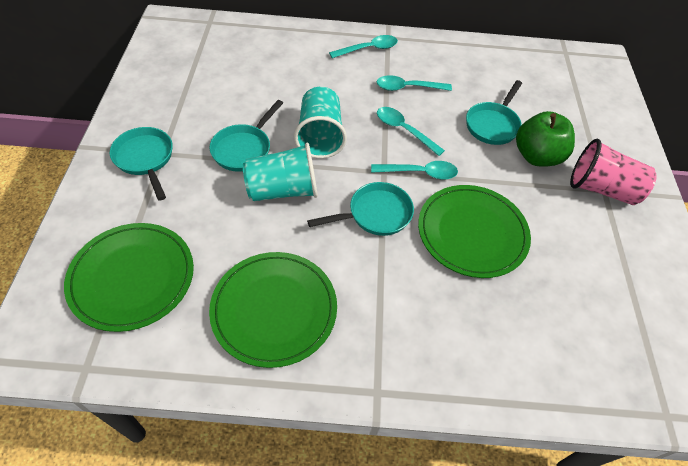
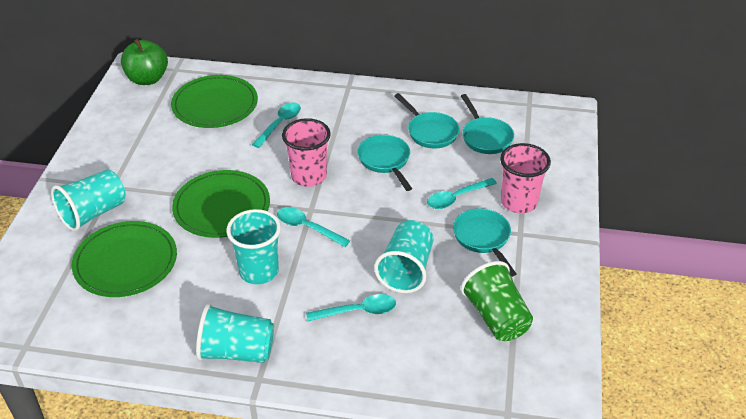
green cup: 0 -> 1
pink cup: 1 -> 2
turquoise cup: 2 -> 4

